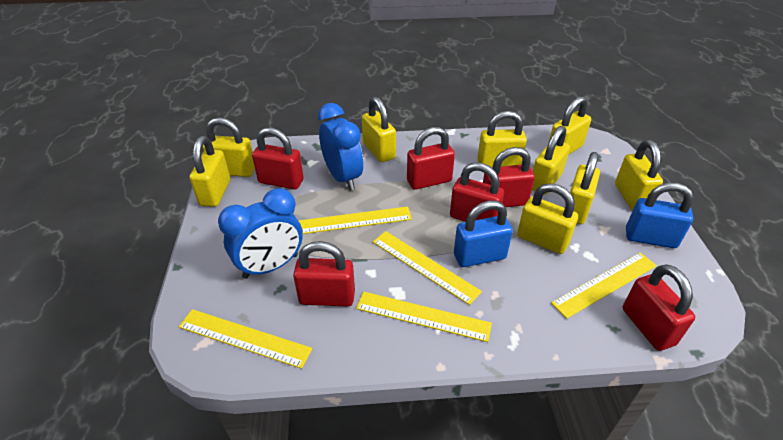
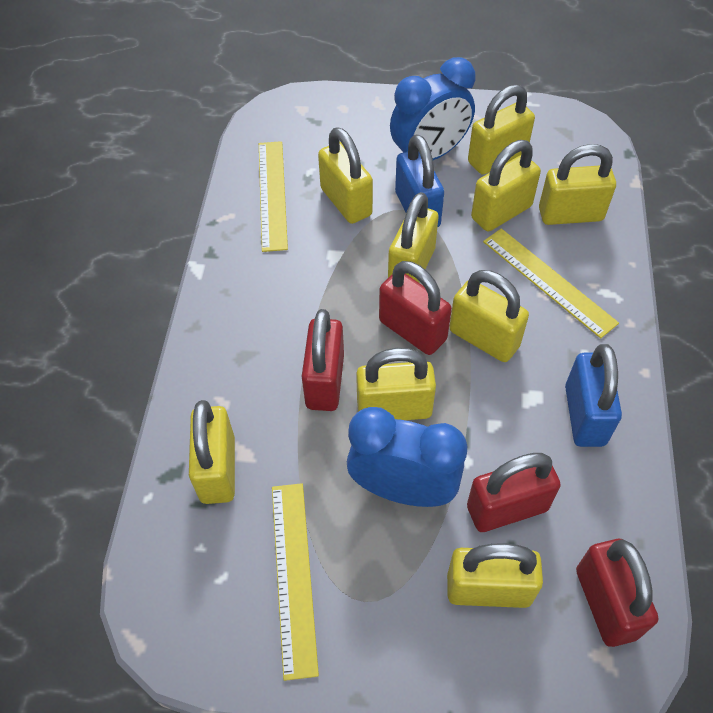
red padlock: 6 -> 4
yellow ruler: 5 -> 3

